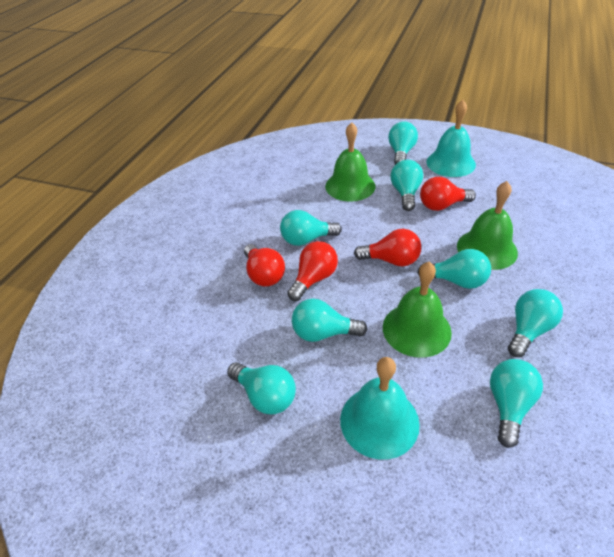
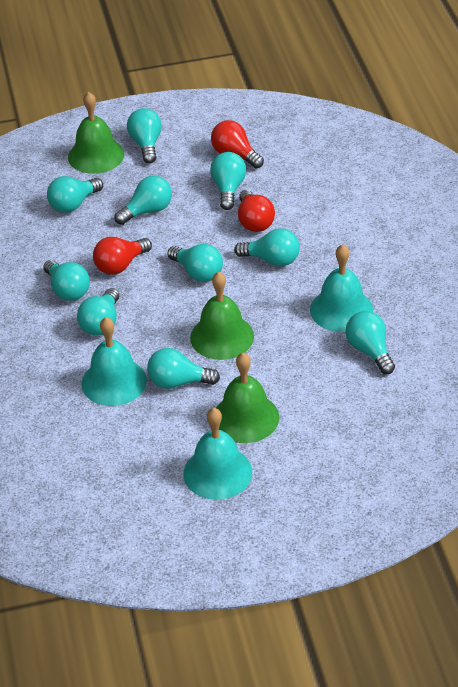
red light bulb: 4 -> 3
turquoise bell: 2 -> 3
turquoise light bulb: 8 -> 10

